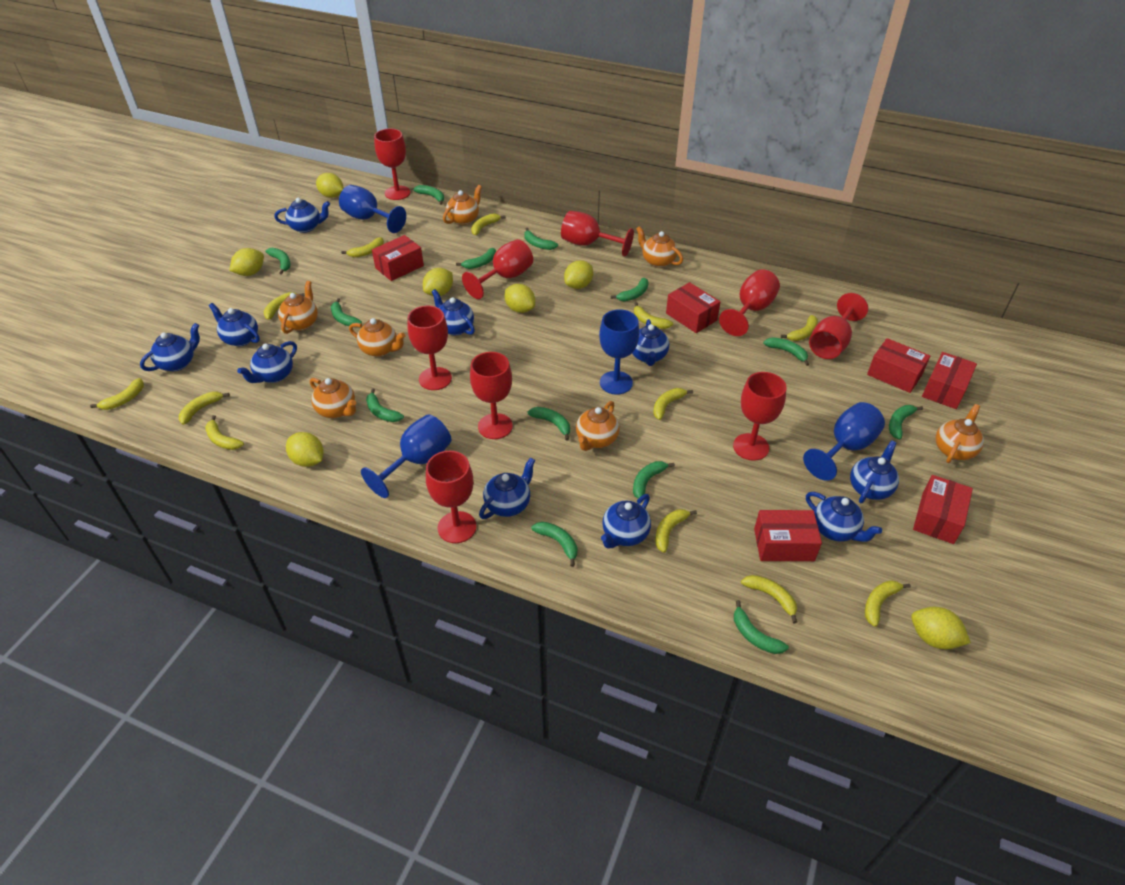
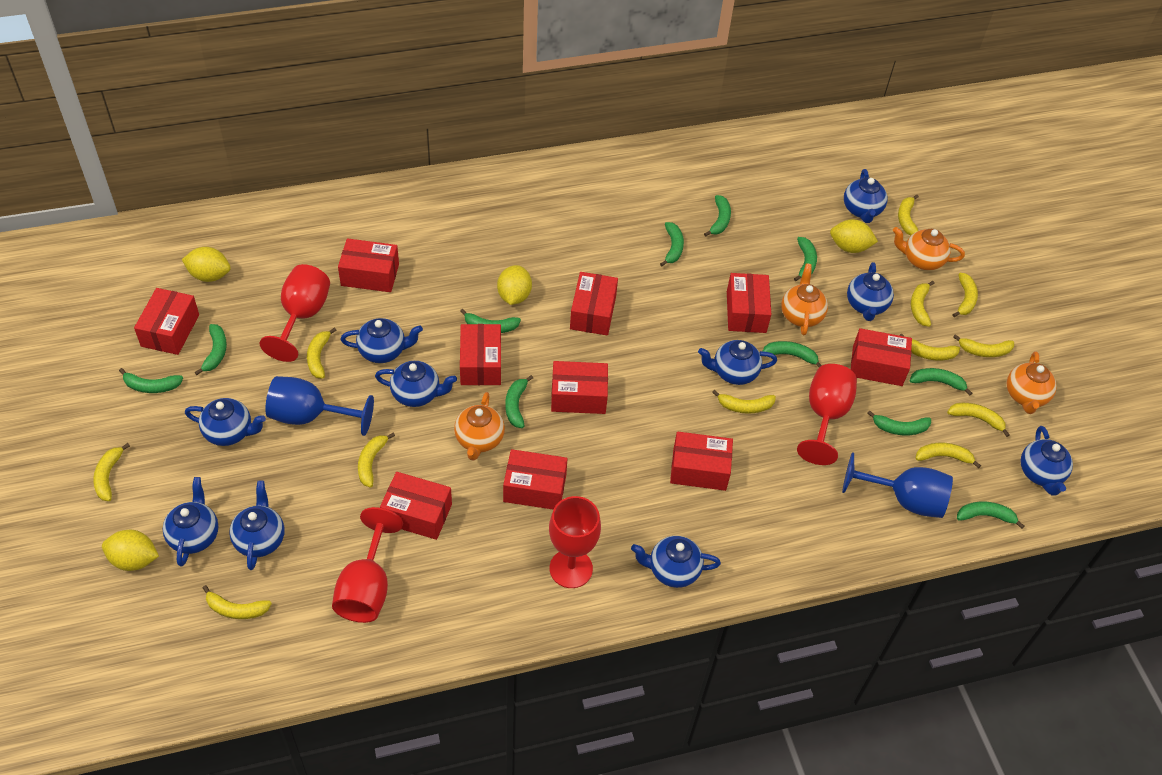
blue goblet: 4 -> 2
green banana: 13 -> 11
orange teapot: 7 -> 4
red box: 6 -> 10
red goblet: 9 -> 4
yellow lemon: 7 -> 4

